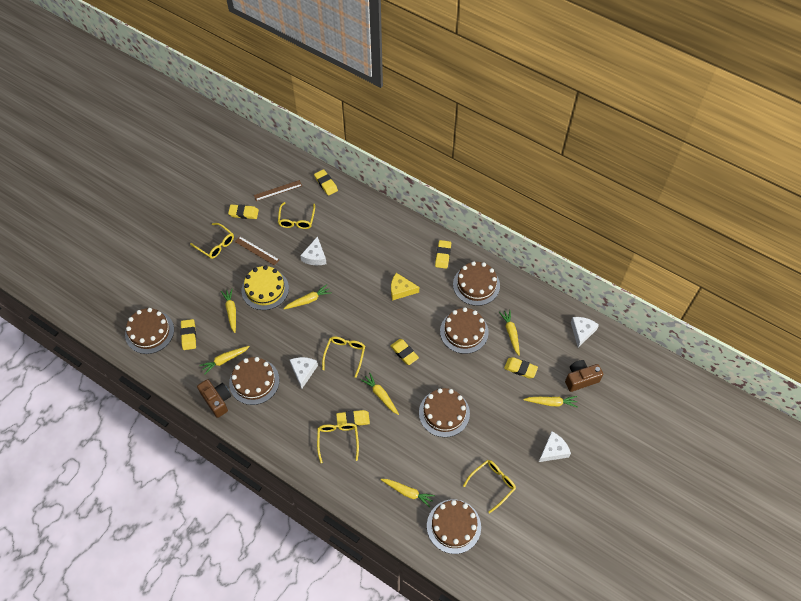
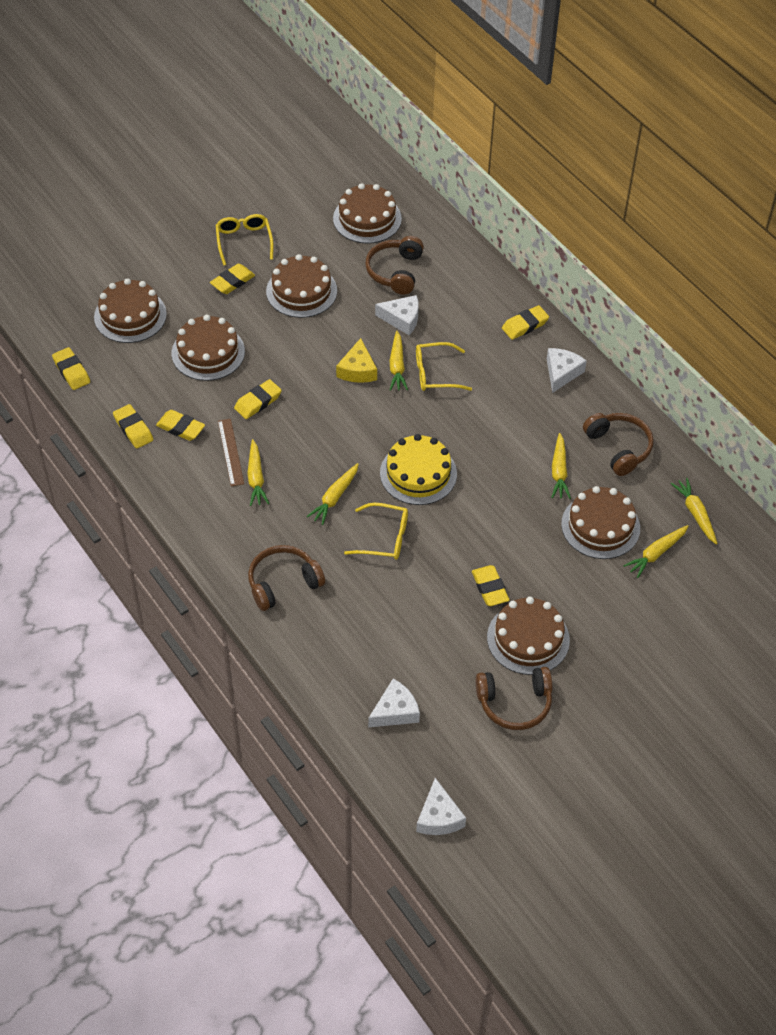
brown camera: 2 -> 0
brown headphones: 0 -> 4
brown ruler: 2 -> 1
yellow carrot: 7 -> 6
yellow glasses: 5 -> 3

